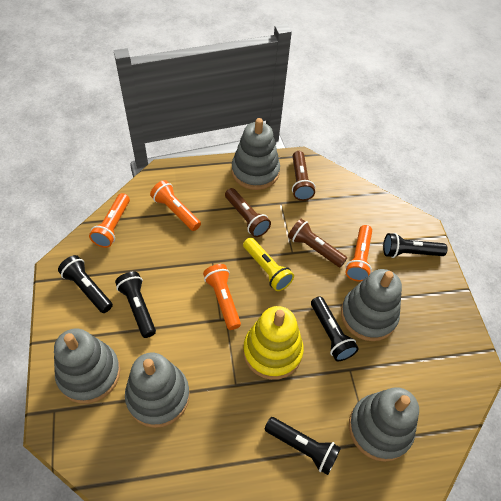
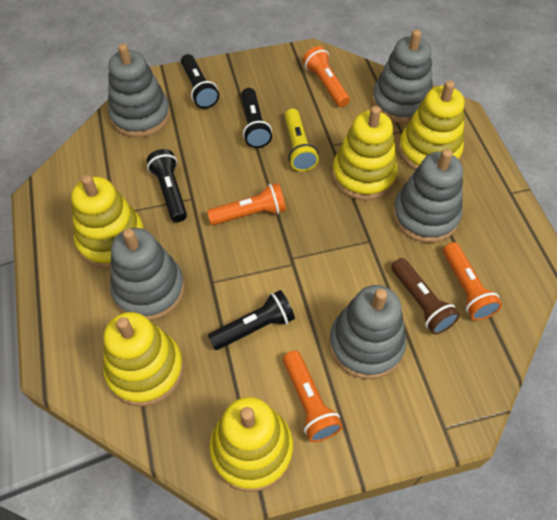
black flashlight: 5 -> 4
brown flashlight: 3 -> 1
yellow stacking toy: 1 -> 5

